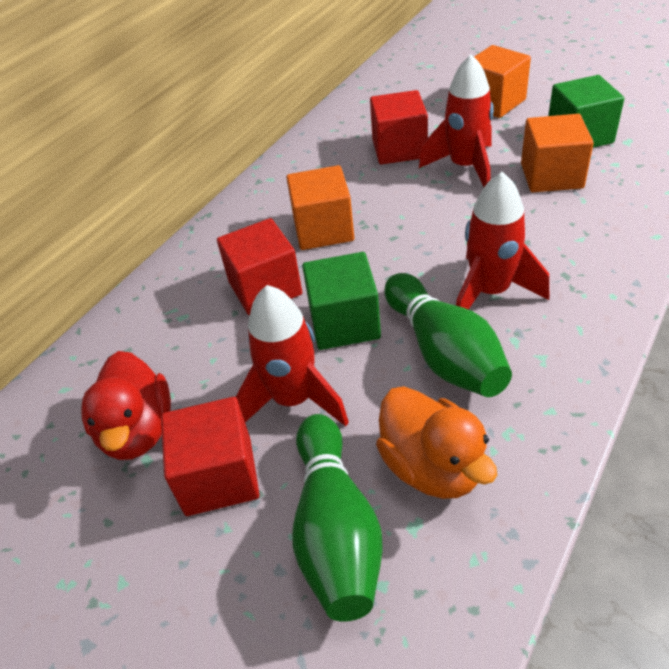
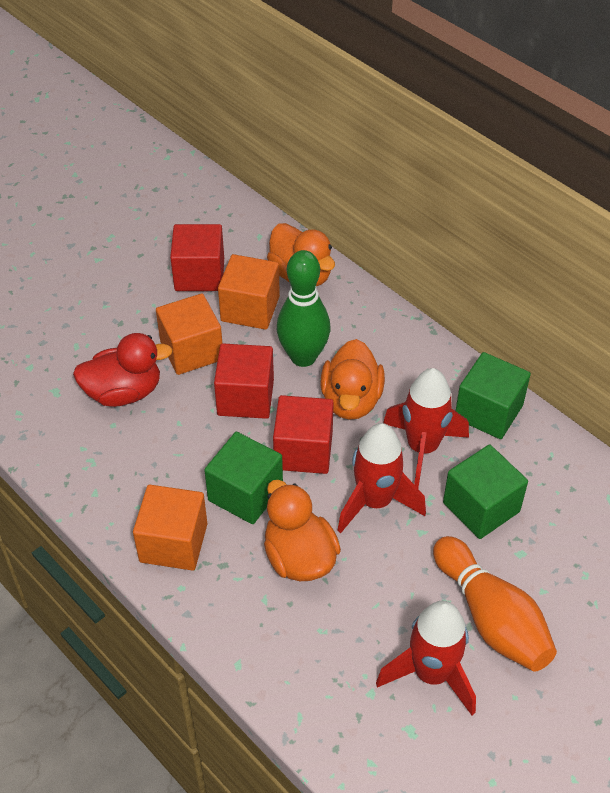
green bowling pin: 2 -> 1
green cube: 2 -> 3
orange bowling pin: 0 -> 1
orange duck: 1 -> 3

